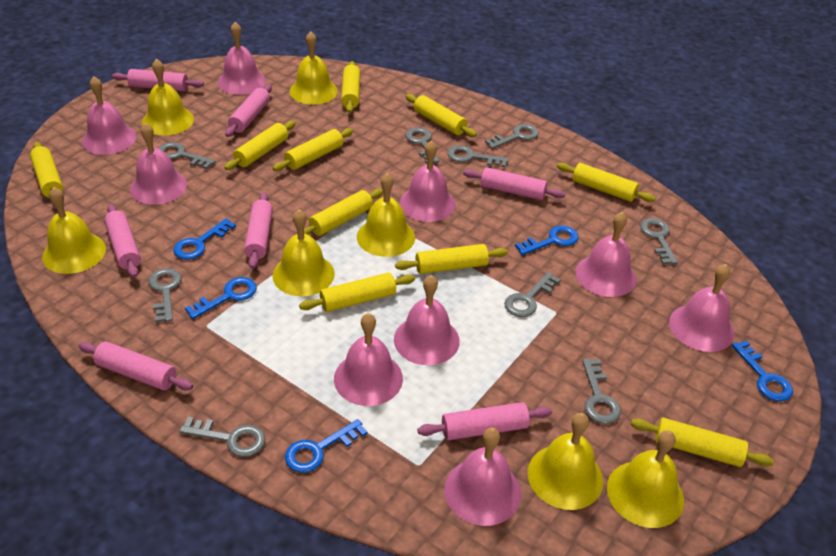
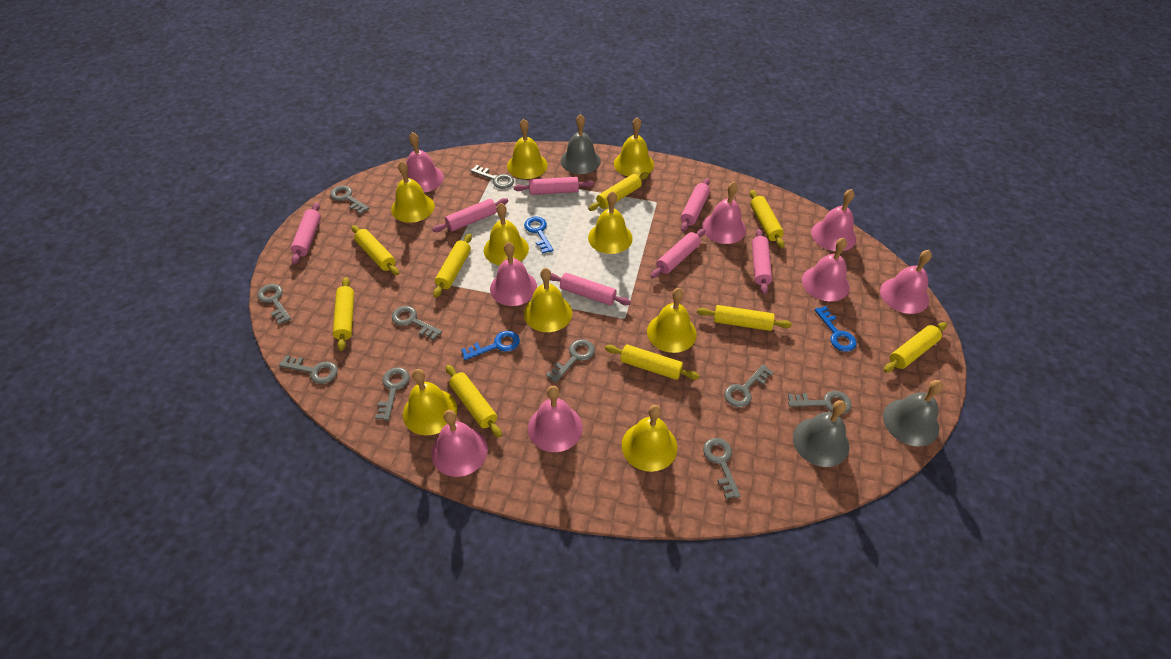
blue key: 5 -> 3
grey bell: 0 -> 3
grey key: 9 -> 10
pink bell: 9 -> 8
yellow bell: 7 -> 9
yellow rolling pin: 10 -> 9

